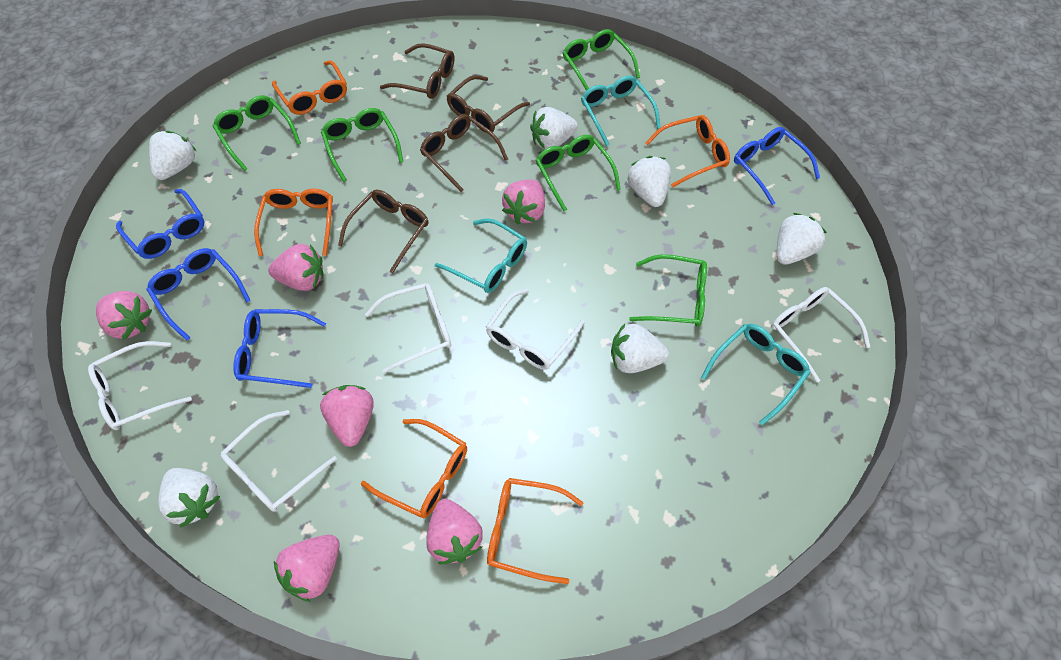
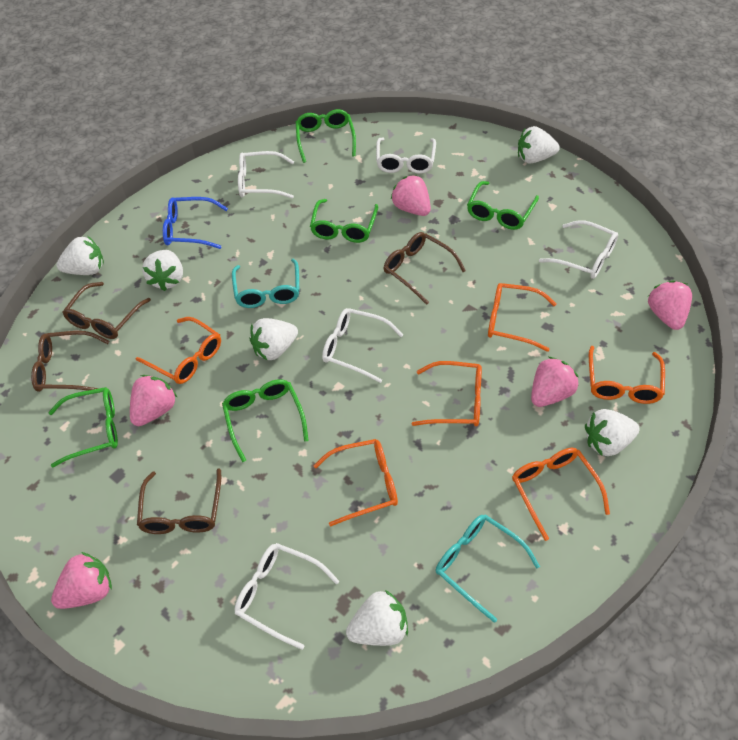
blue glasses: 4 -> 1
orange glasses: 5 -> 6
pink strawberry: 6 -> 5
turquoise glasses: 3 -> 2

